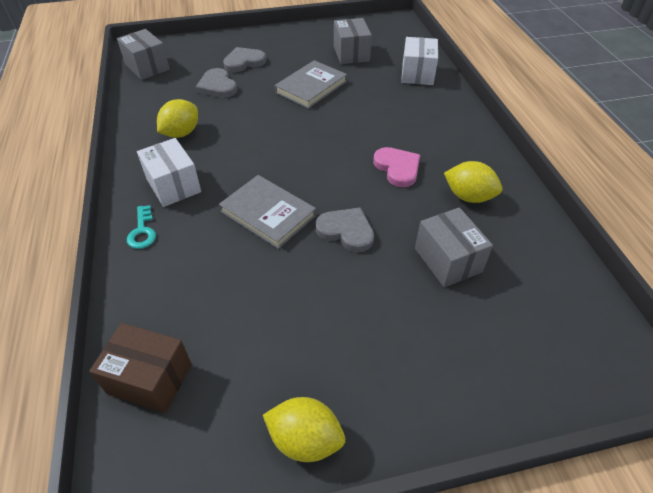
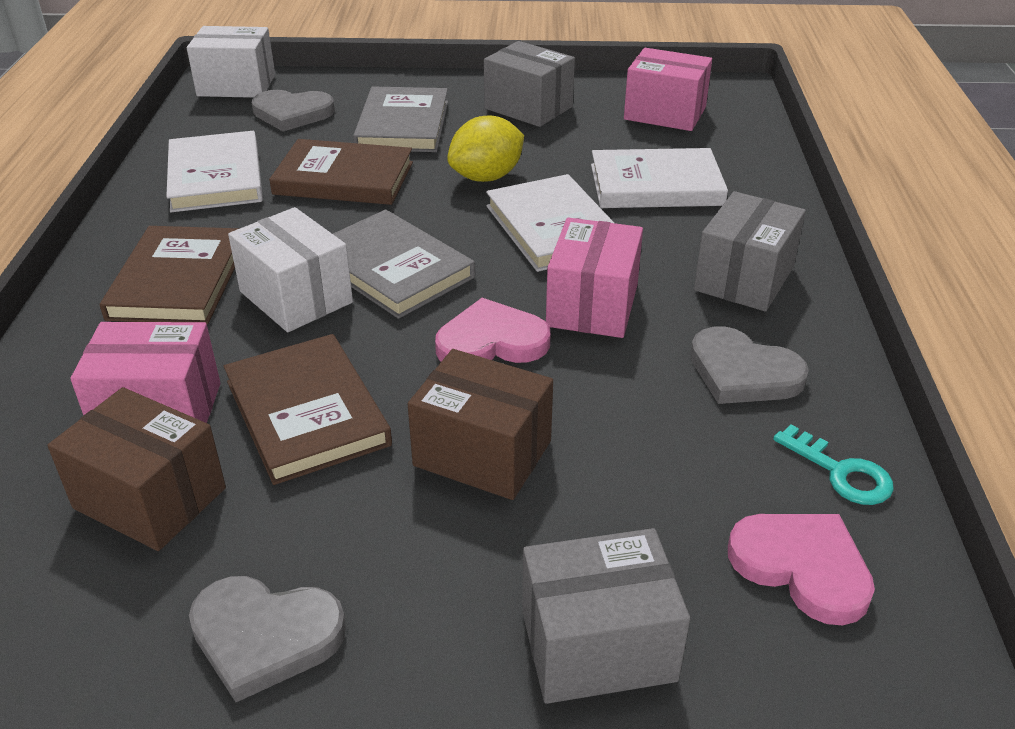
brown book: 0 -> 3
brown box: 1 -> 2
pink box: 0 -> 3
pink heart: 1 -> 2
white book: 0 -> 3
yellow lemon: 3 -> 1

